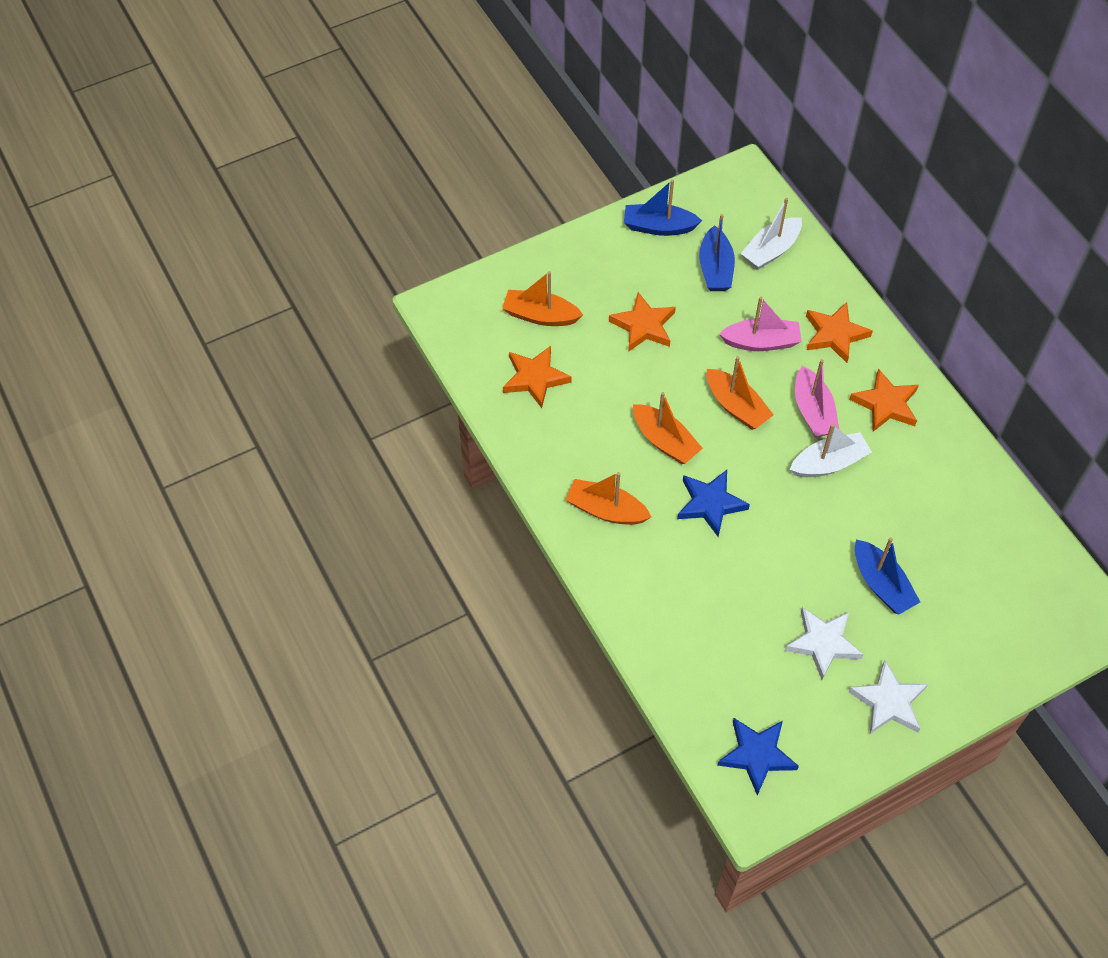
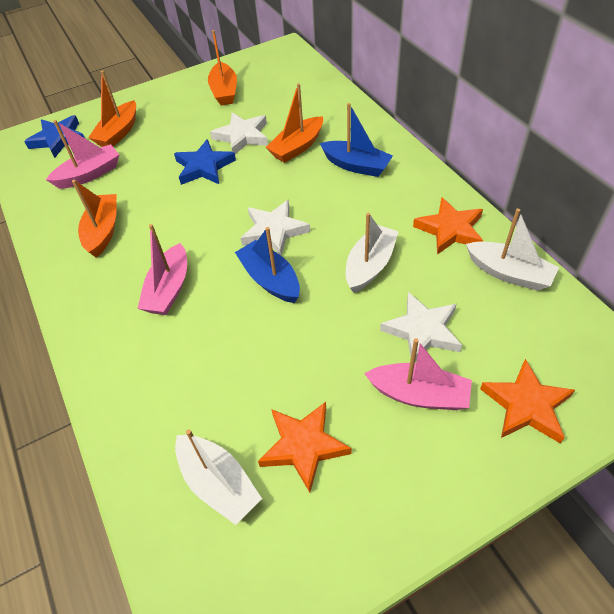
blue boat: 3 -> 2
orange star: 4 -> 3
pink boat: 2 -> 3
white boat: 2 -> 3
white star: 2 -> 3

